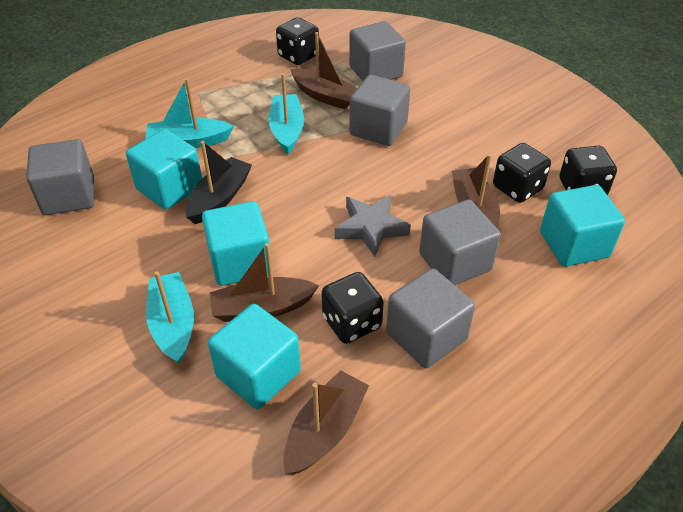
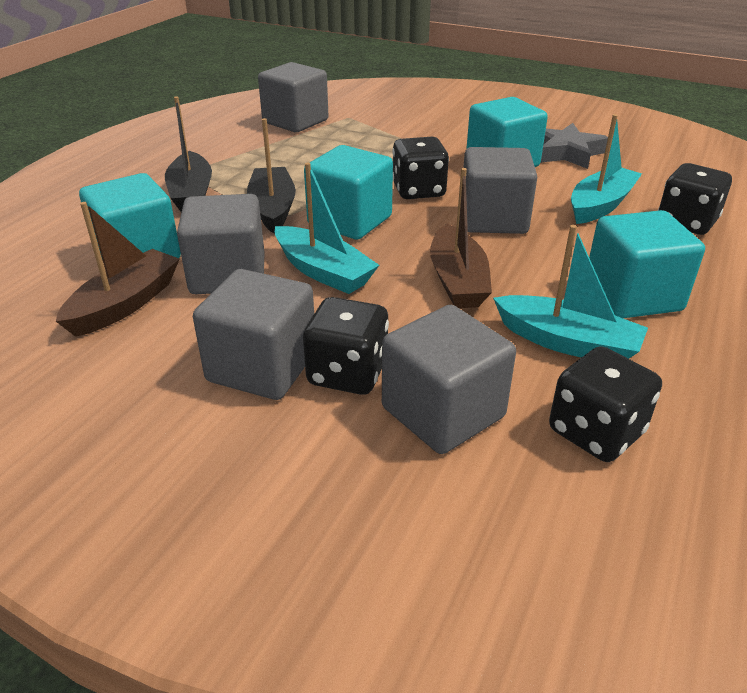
black boat: 1 -> 2
brown boat: 4 -> 2

